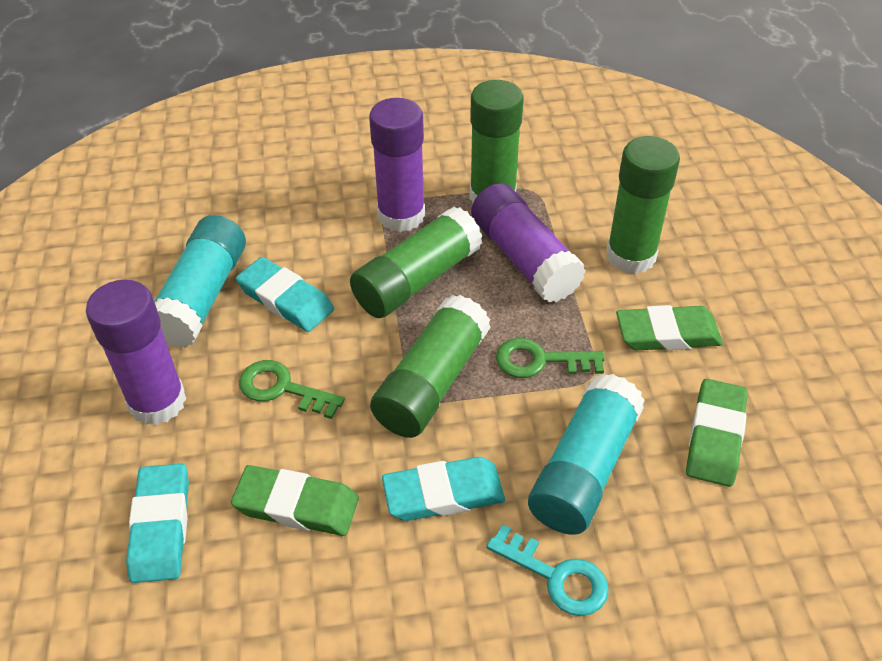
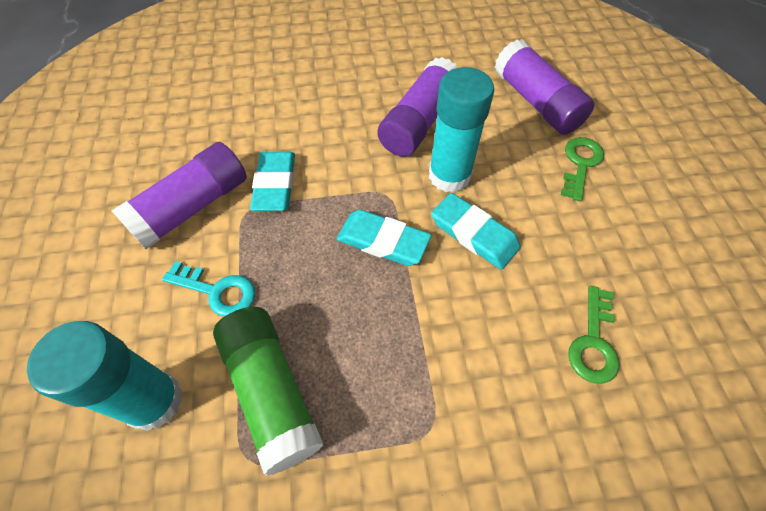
green eraser: 3 -> 0
green glue stick: 4 -> 1

